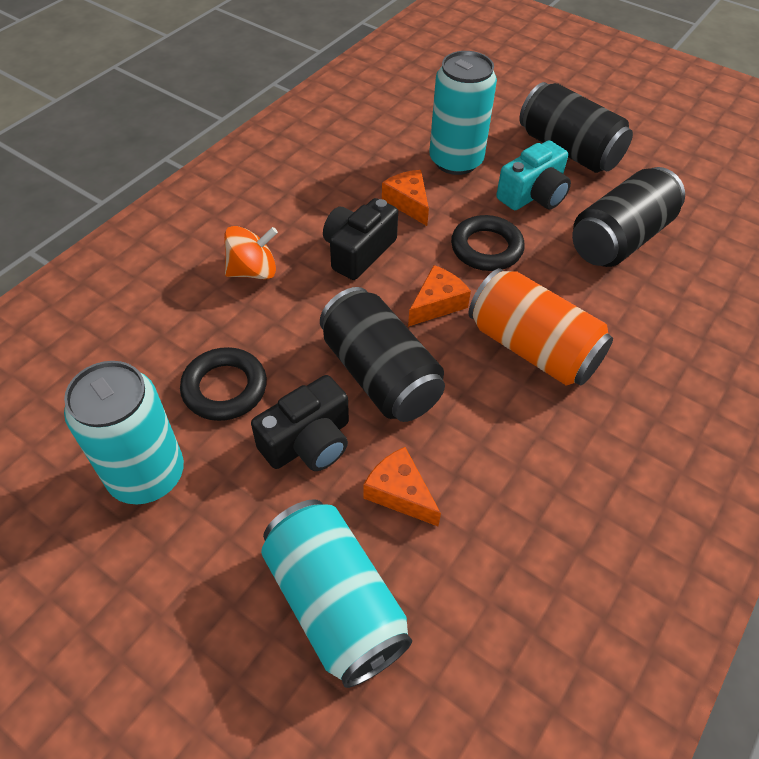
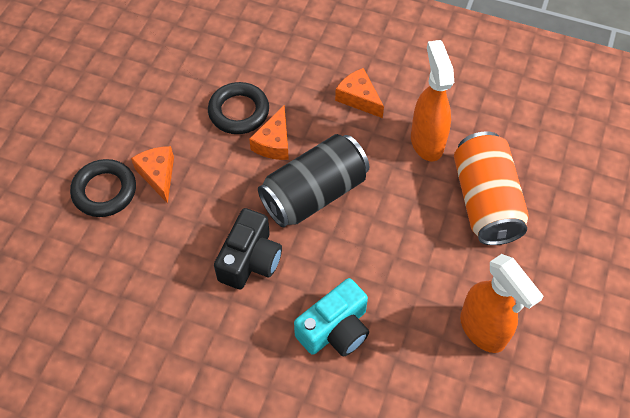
black camera: 2 -> 1
black can: 3 -> 1
orange spinning top: 1 -> 0
orange spray bottle: 0 -> 2
turquoise can: 3 -> 0

